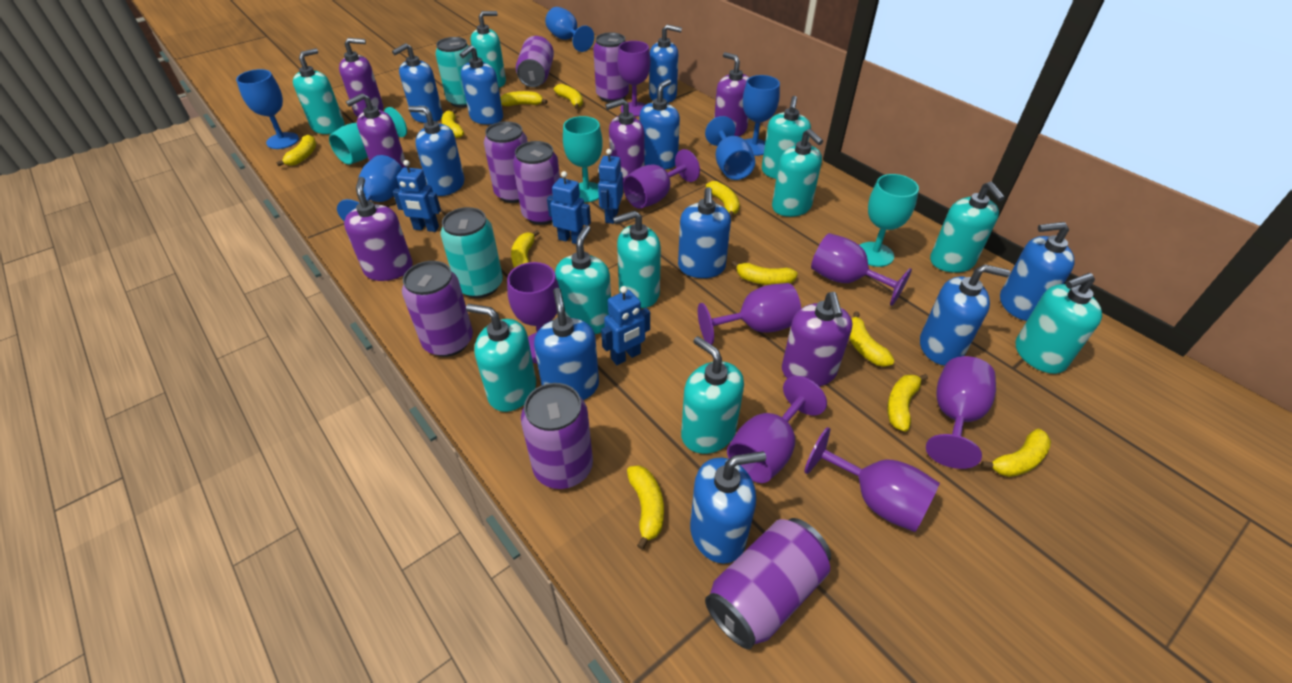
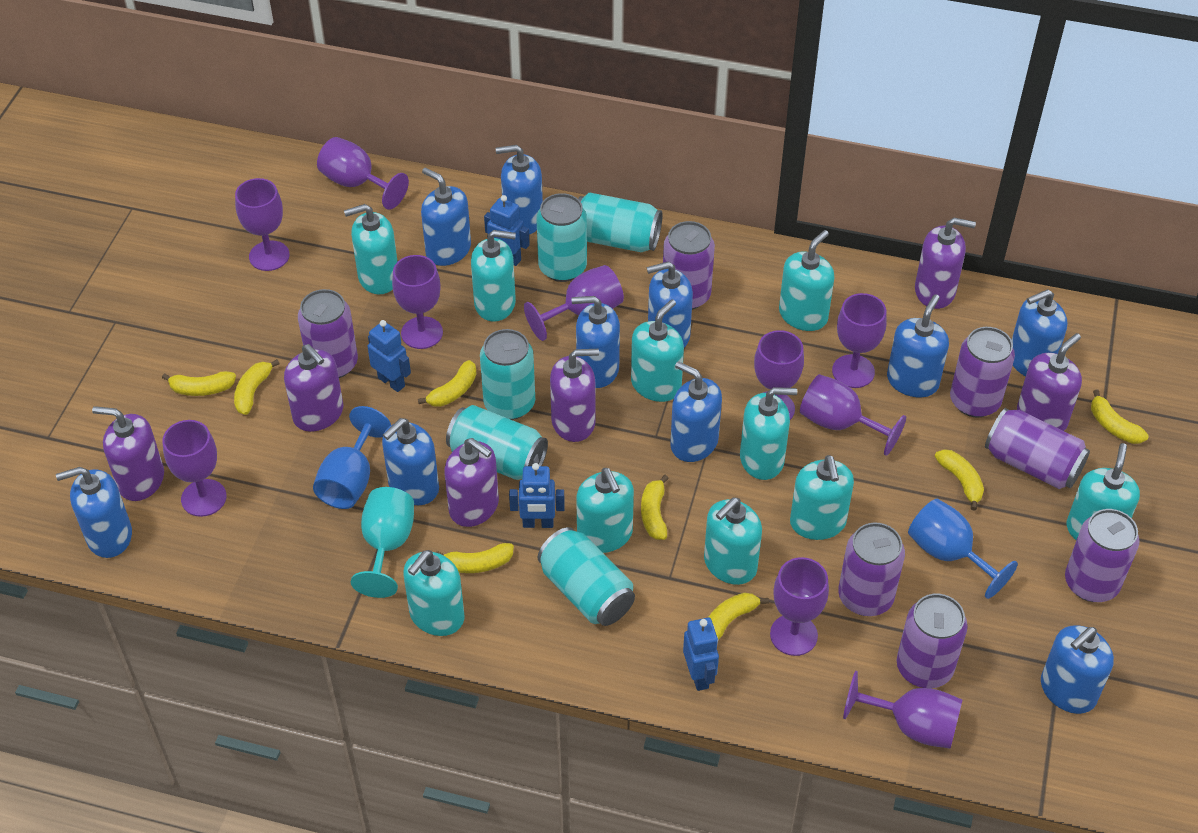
blue goblet: 5 -> 2
purple goblet: 8 -> 10
turquoise can: 2 -> 5
turquoise goblet: 3 -> 1
yellow banana: 11 -> 8

